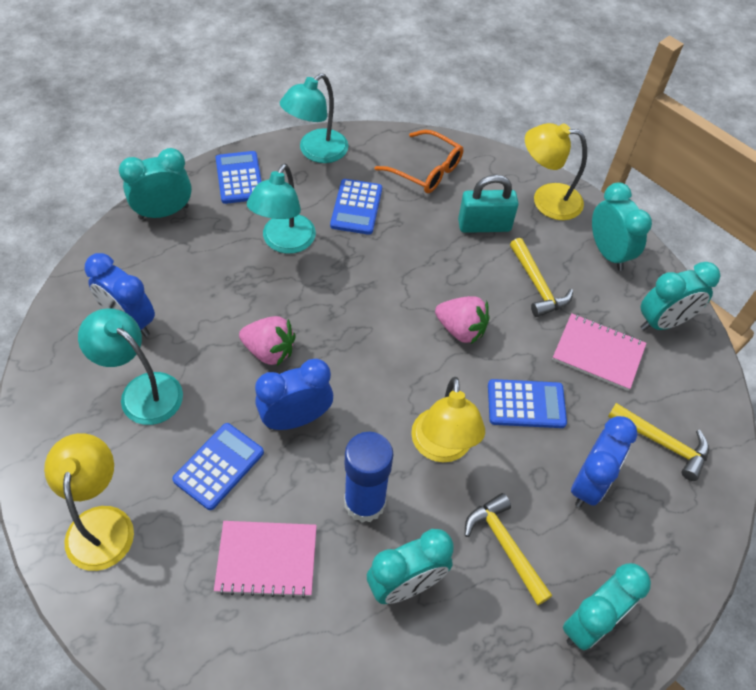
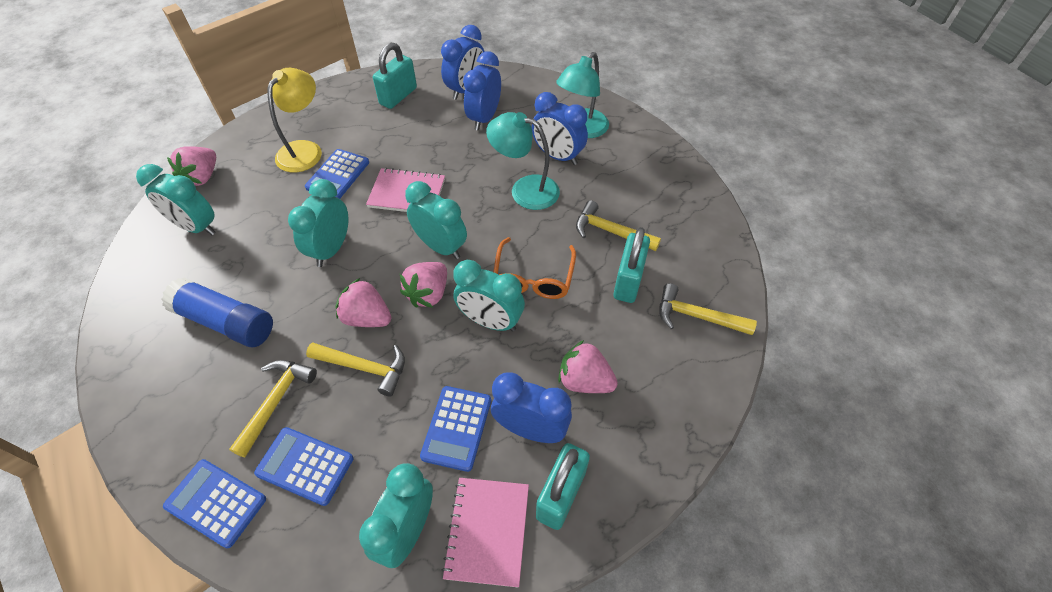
blue clock: 3 -> 4
pink strawberry: 2 -> 4
turquoise lamp: 3 -> 2
turquoise padlock: 1 -> 3
yellow hammer: 3 -> 4
yellow lamp: 3 -> 1

